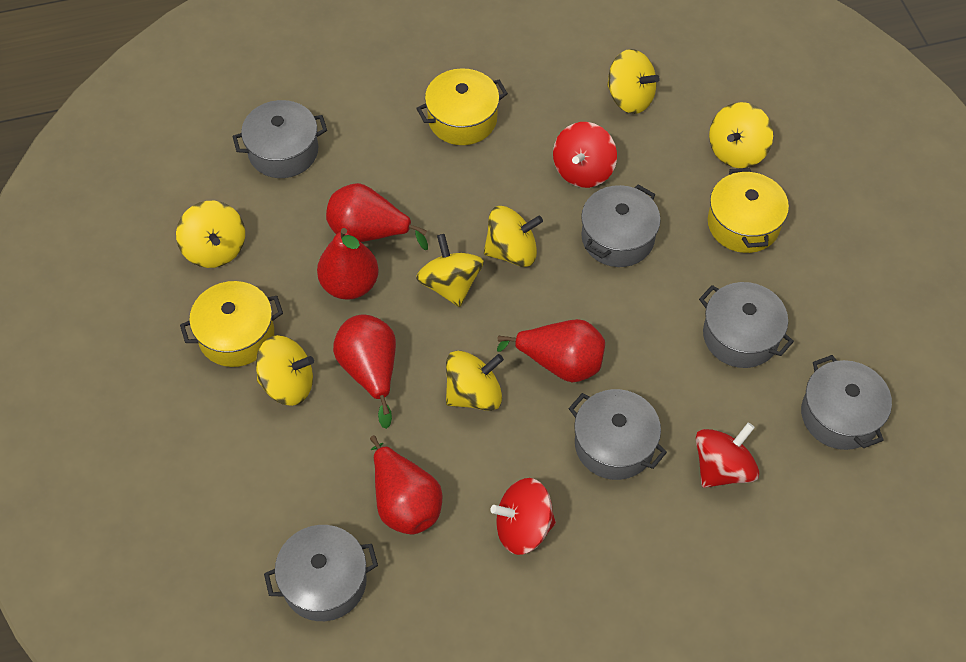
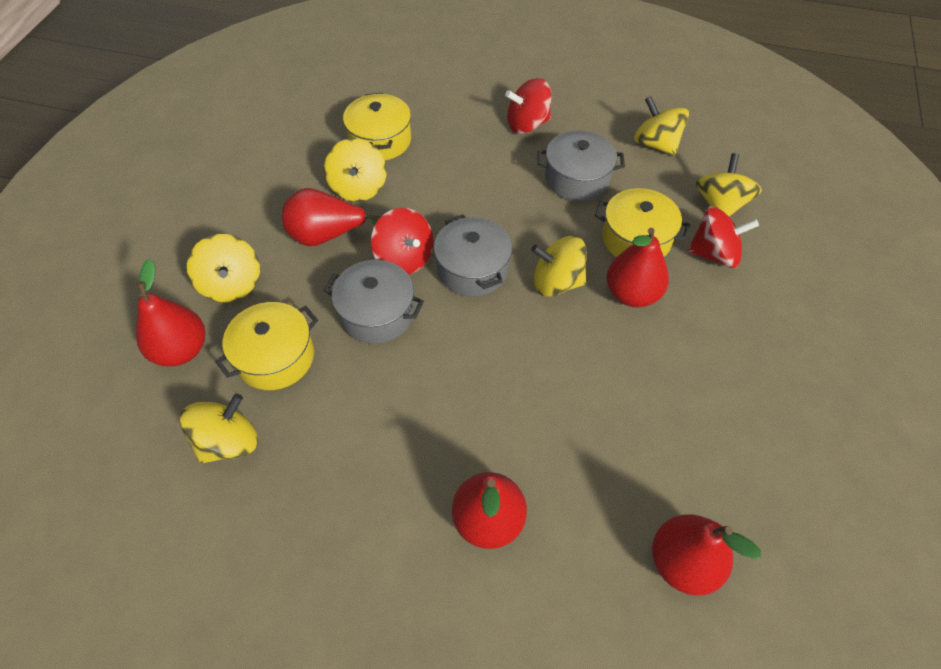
grey pot: 6 -> 3
yellow spinning top: 7 -> 6

